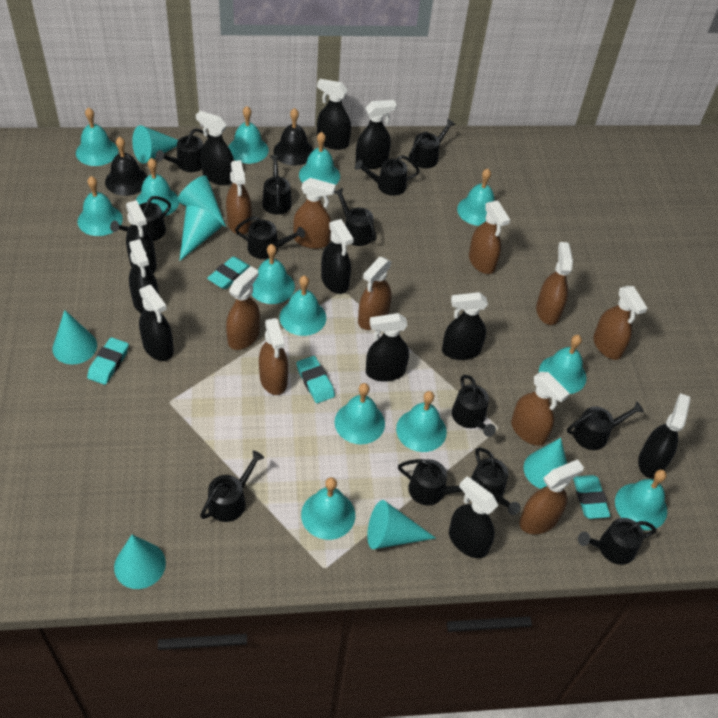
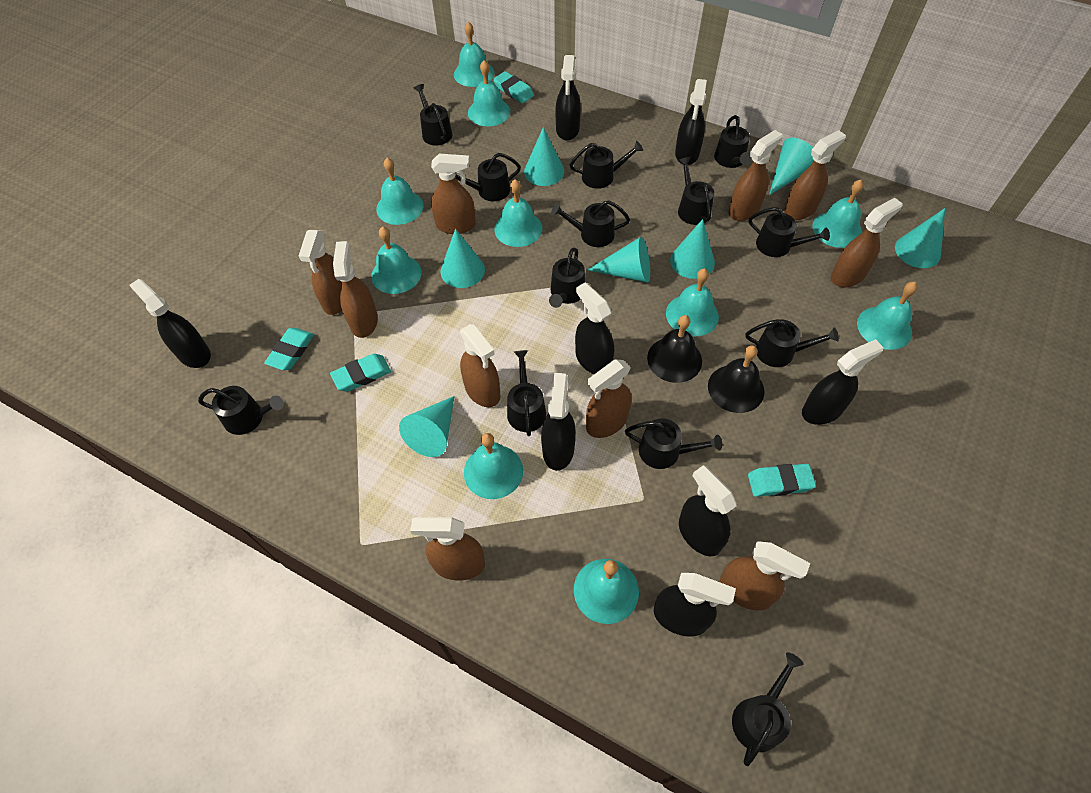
black spray bottle: 11 -> 8
turquoise bell: 13 -> 10

